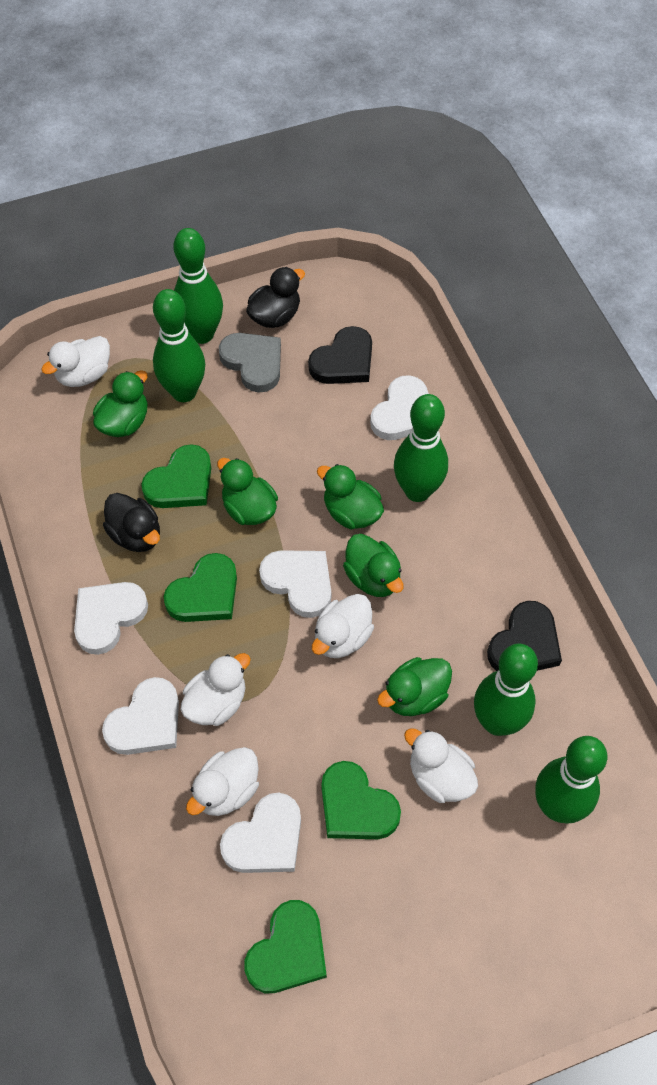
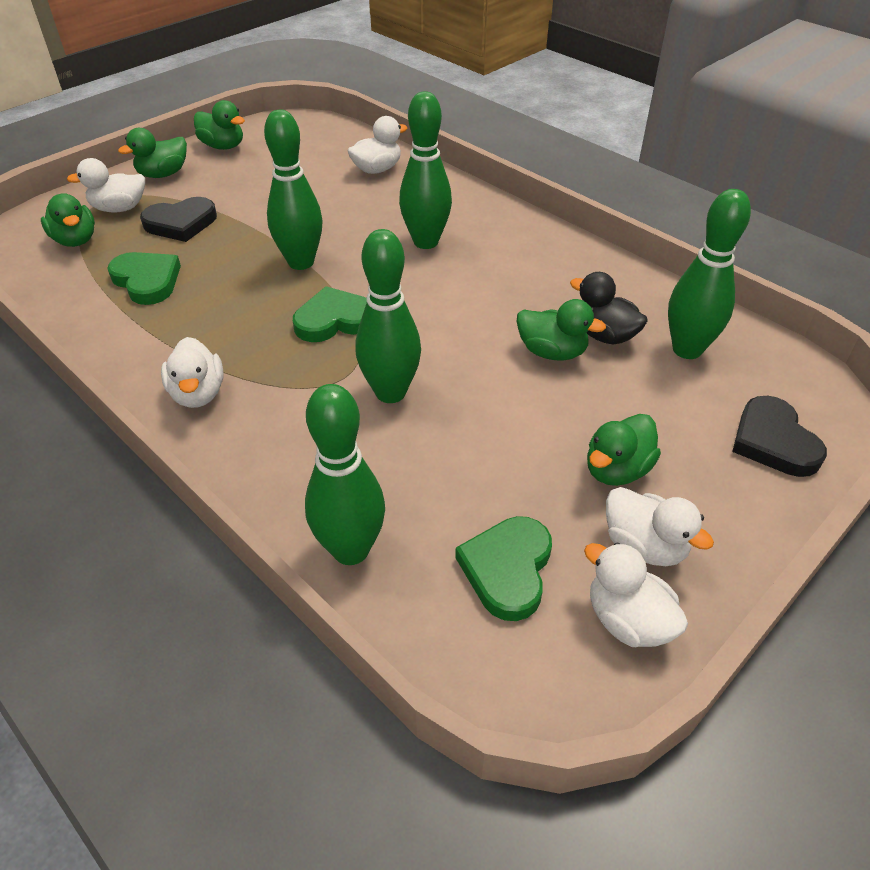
black duck: 2 -> 1
green heart: 4 -> 3
grey heart: 1 -> 0
white heart: 5 -> 0

